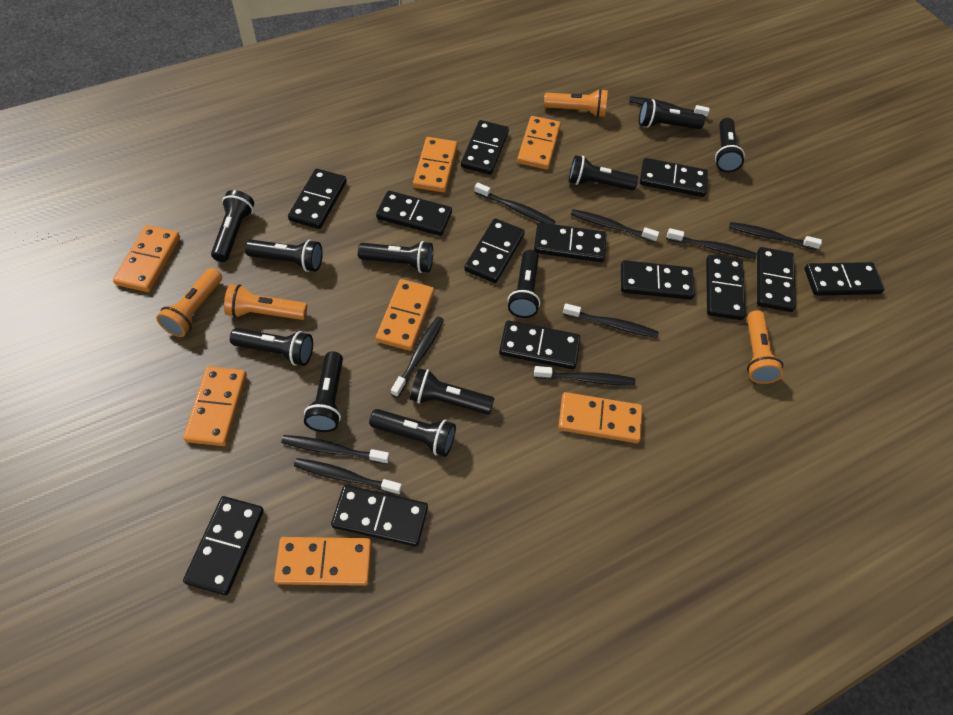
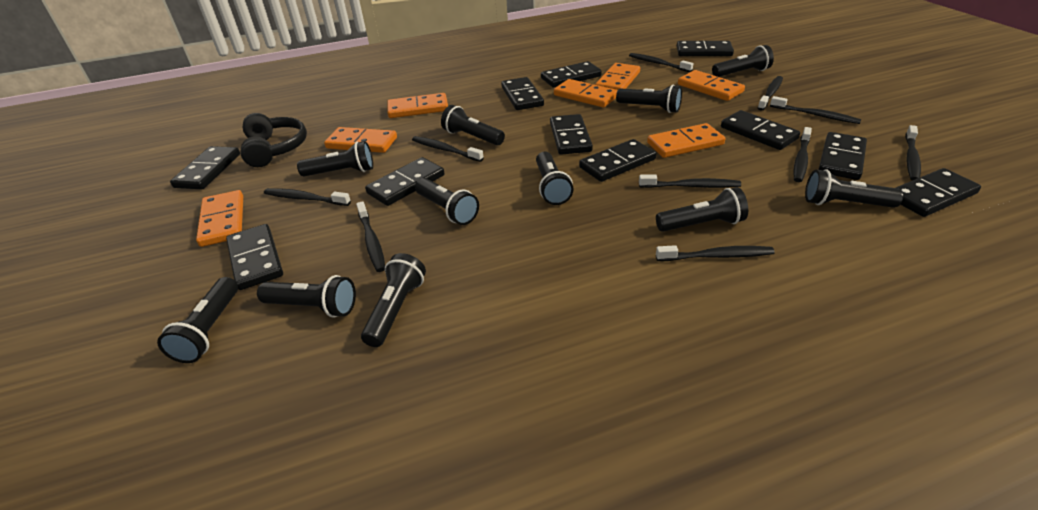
black domino: 13 -> 11
black headphones: 0 -> 1
orange flashlight: 4 -> 0

